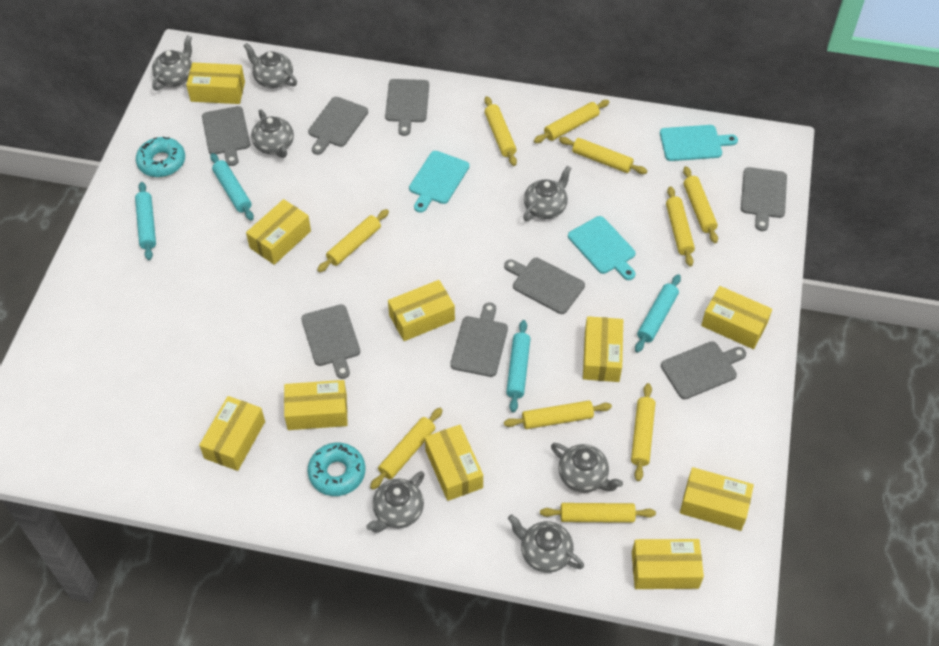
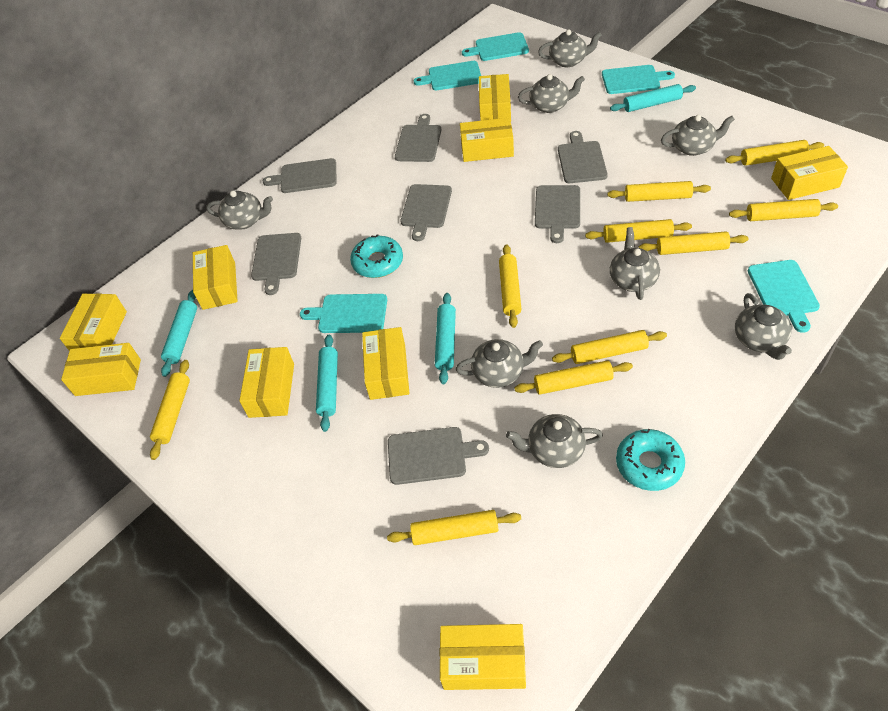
grey cutting board: 8 -> 7
grey teapot: 7 -> 8
turquoise cutting board: 3 -> 5
yellow box: 10 -> 9

